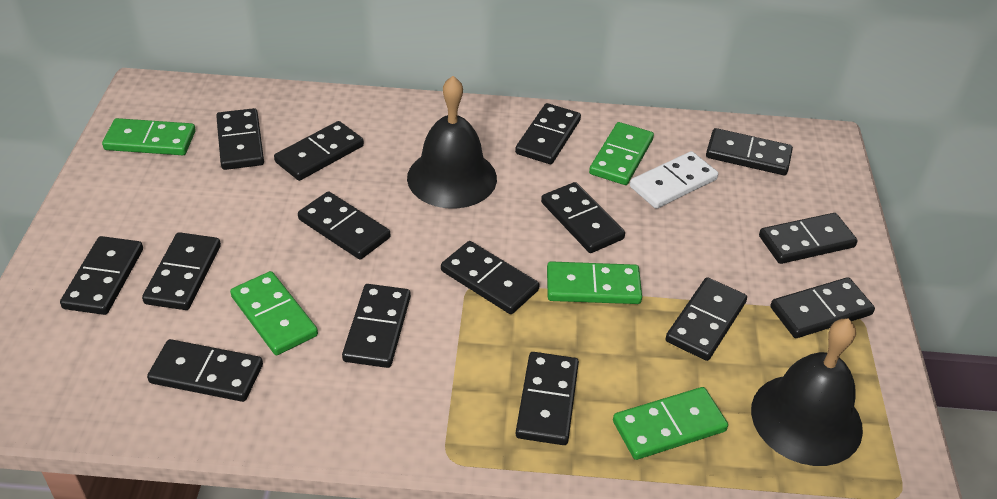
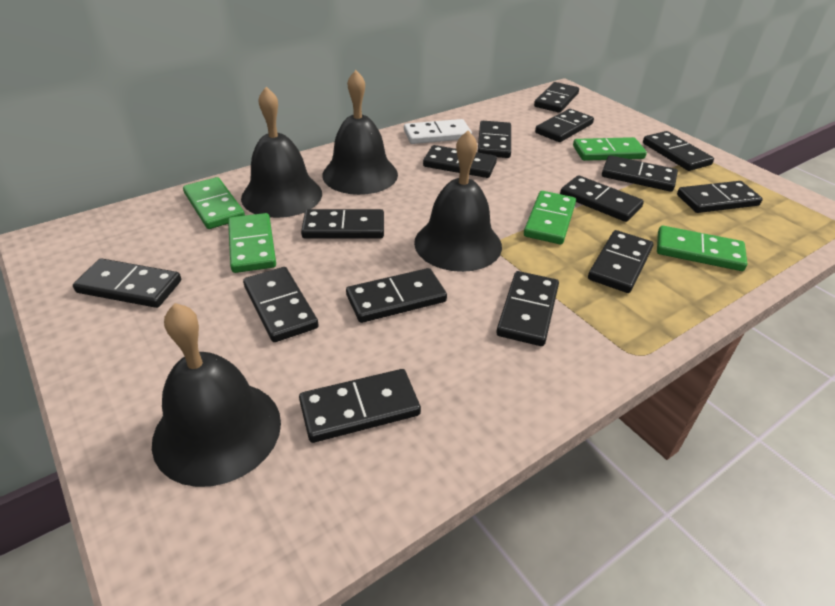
black bell: 2 -> 4

